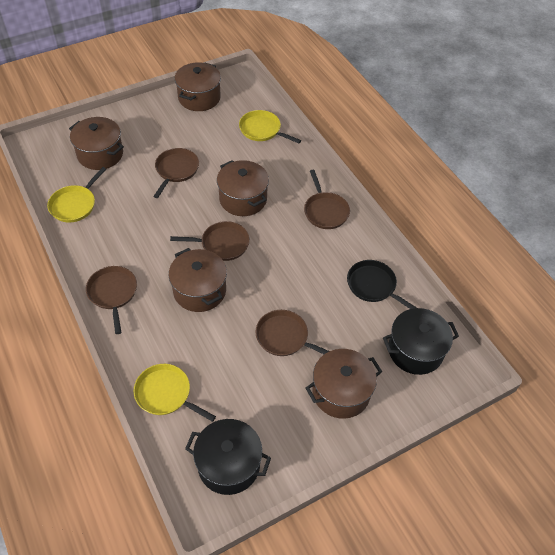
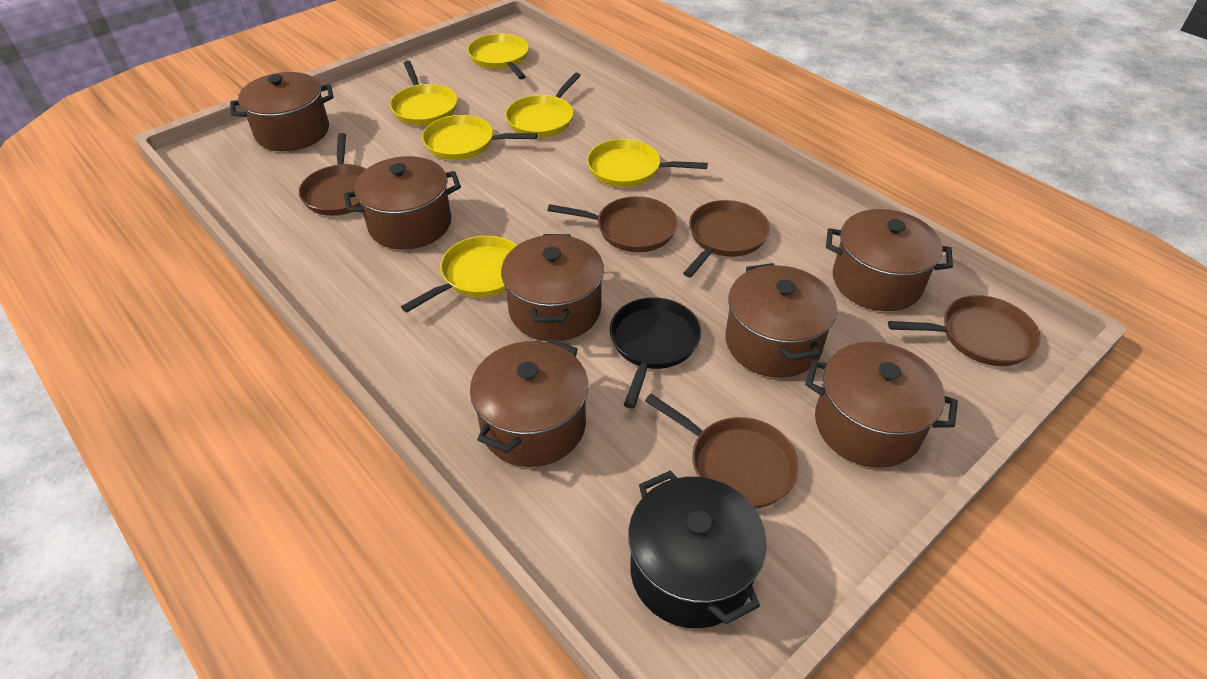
black pot: 2 -> 1
brown pot: 5 -> 7
yellow pan: 3 -> 6

